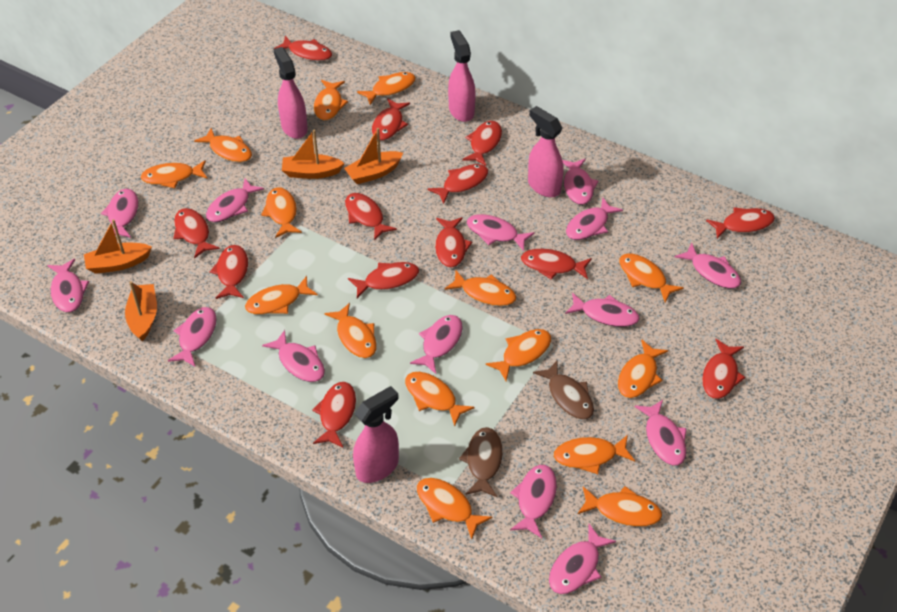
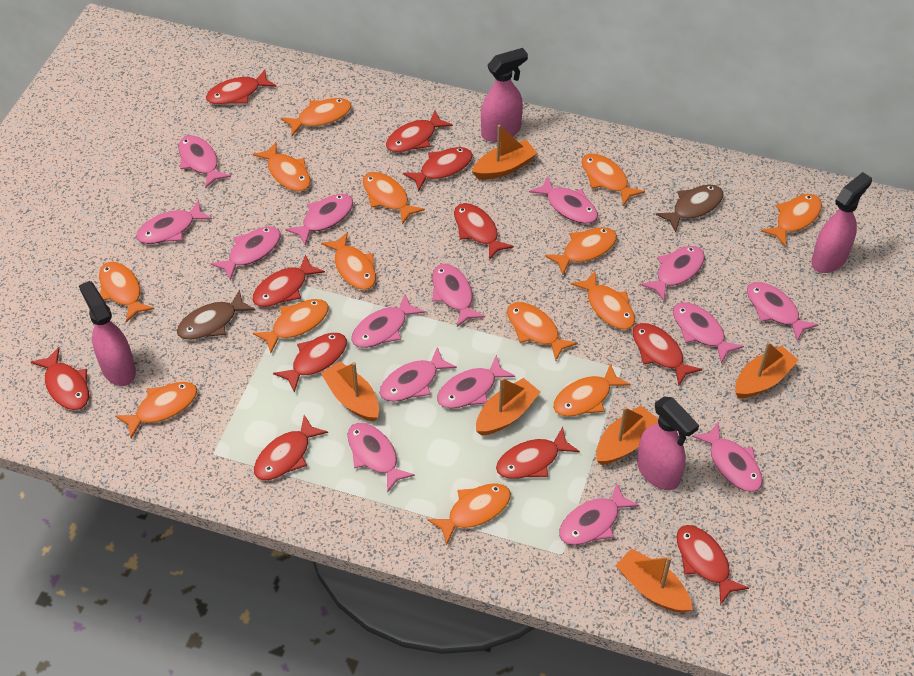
orange boat: 4 -> 6
orange fish: 15 -> 14
pink fish: 14 -> 15
red fish: 13 -> 11

